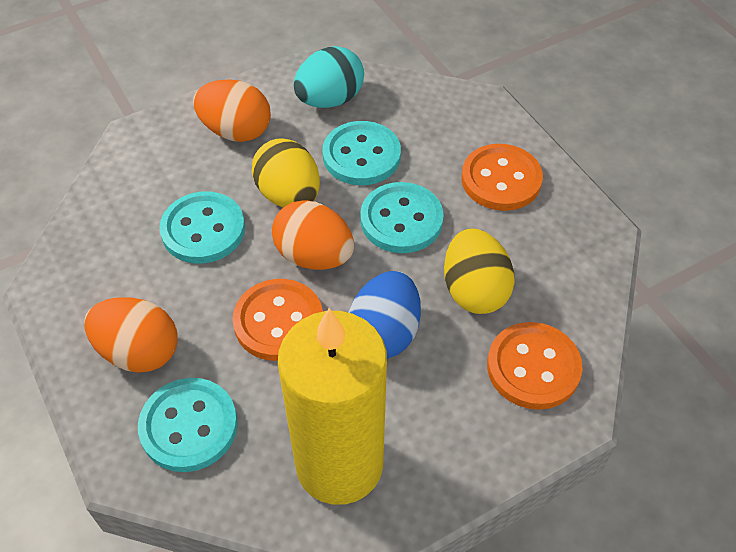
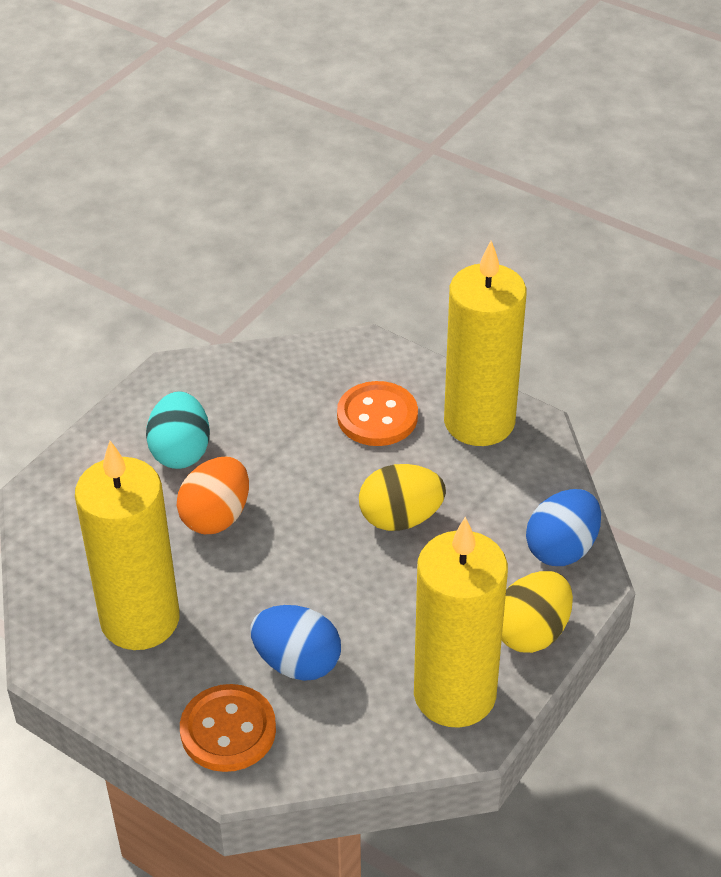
blue egg: 1 -> 2
orange button: 3 -> 2
orange egg: 3 -> 1
turquoise button: 4 -> 0
yellow candle: 1 -> 3

